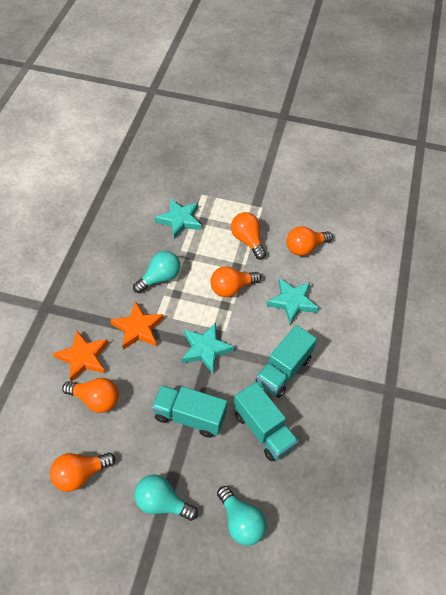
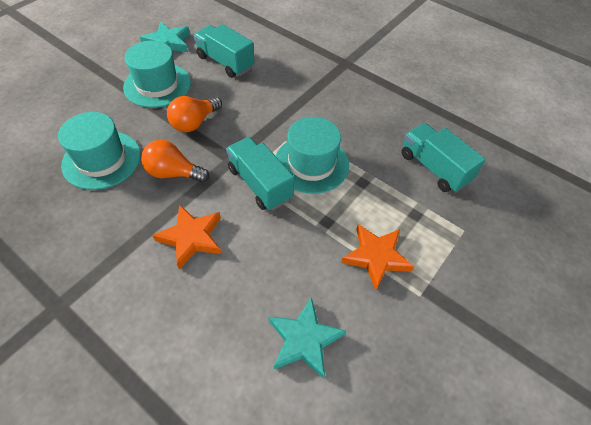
orange light bulb: 5 -> 2
turquoise hat: 0 -> 3
turquoise light bulb: 3 -> 0
turquoise star: 3 -> 2

